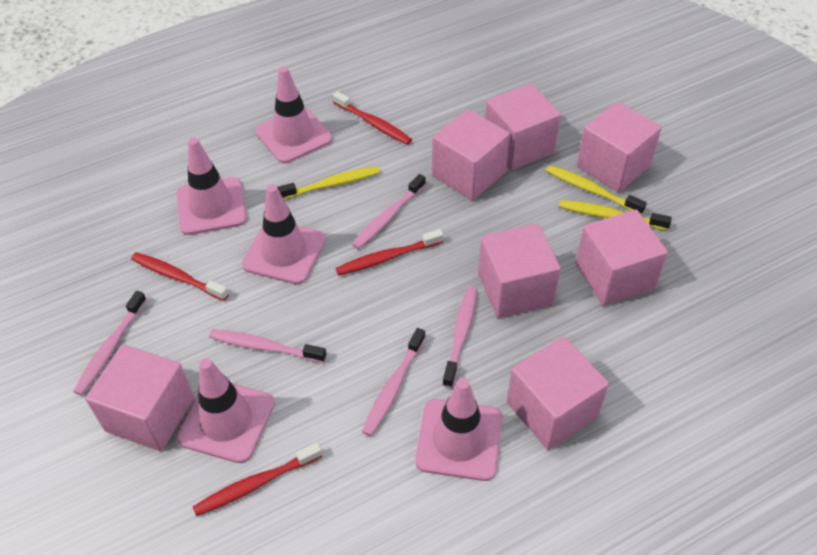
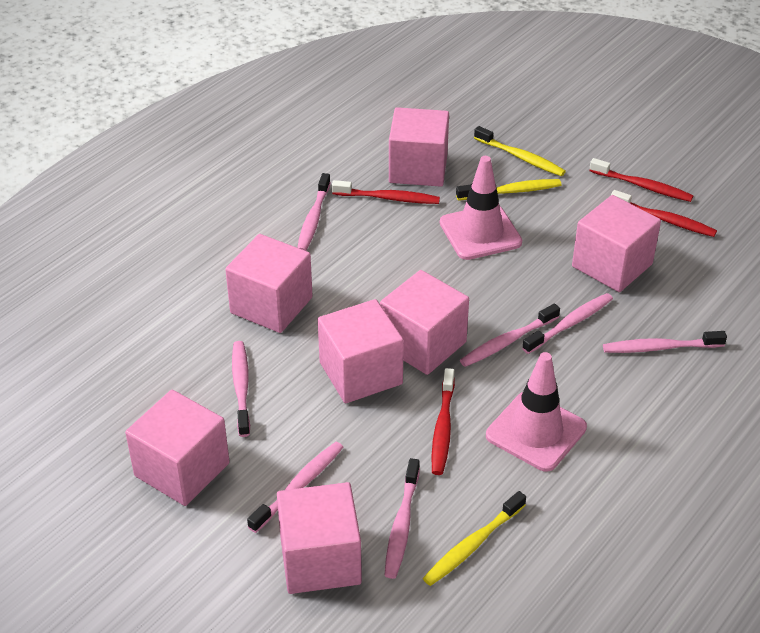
pink toothbrush: 5 -> 7
pink traffic cone: 5 -> 2

